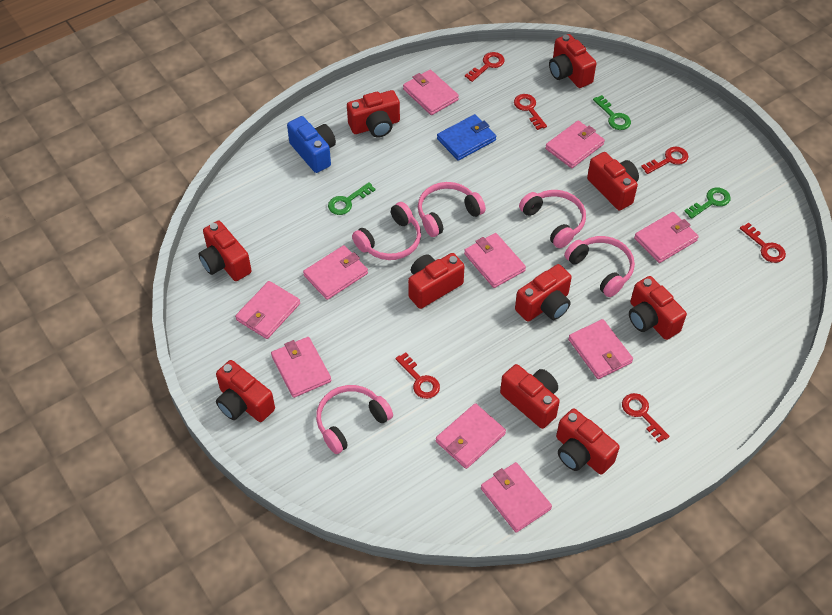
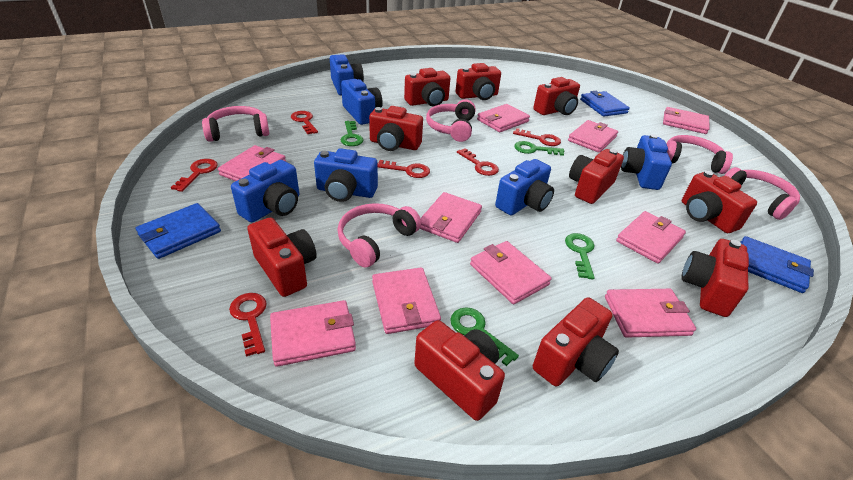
blue camera: 1 -> 6
blue wallet: 1 -> 3
green key: 3 -> 4

